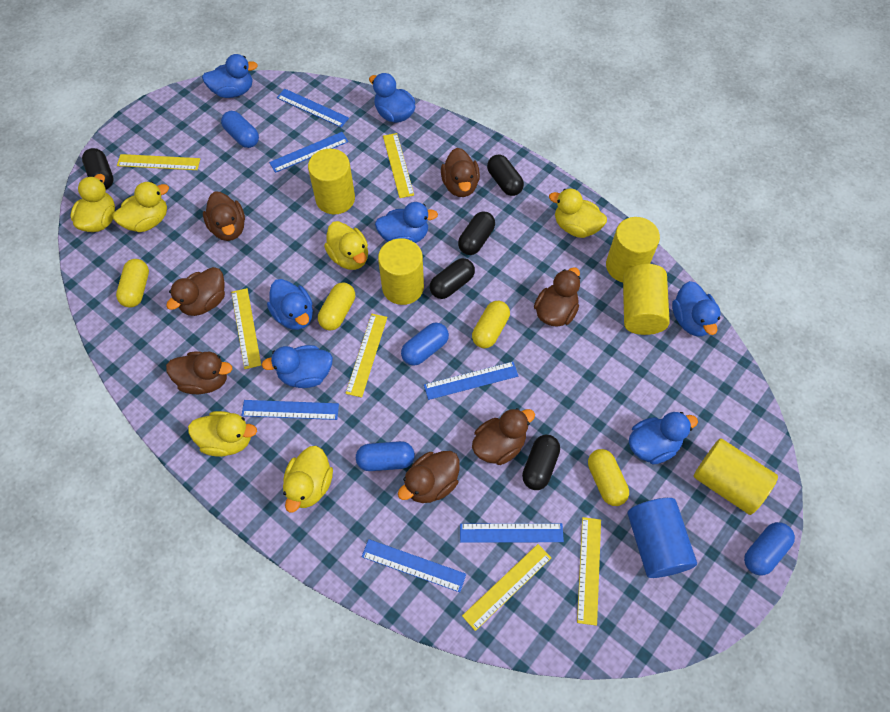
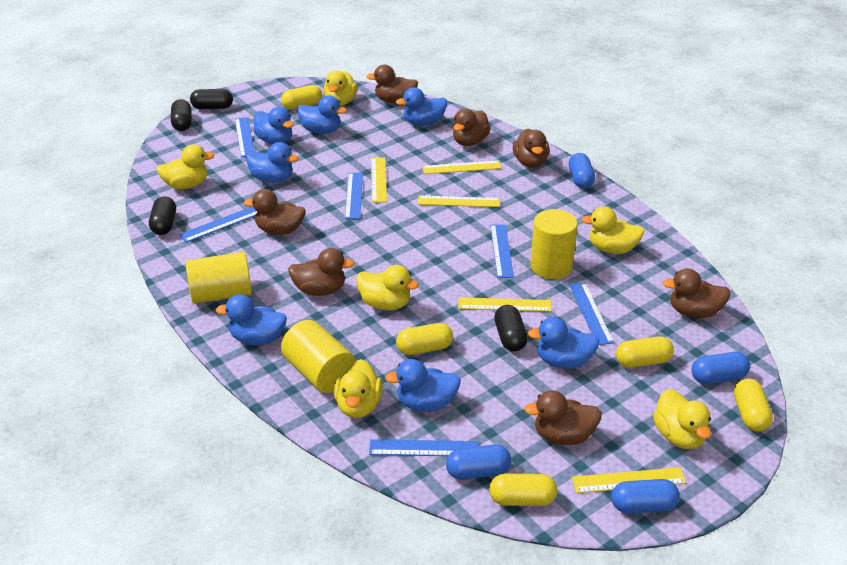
black capsule: 5 -> 4
blue cylinder: 1 -> 0
yellow capsule: 4 -> 5
yellow cylinder: 5 -> 3
yellow ruler: 6 -> 5

